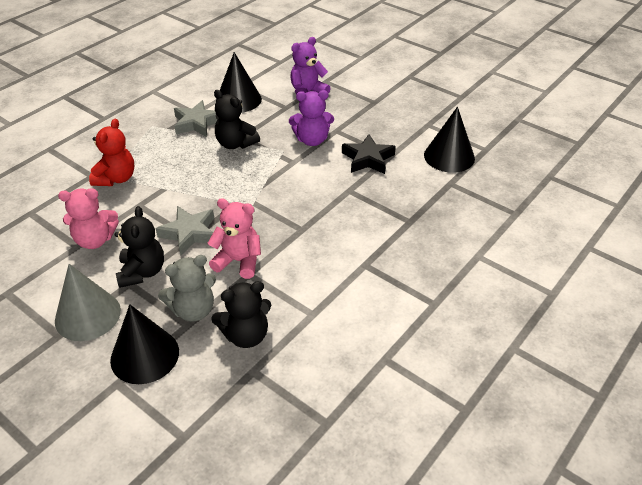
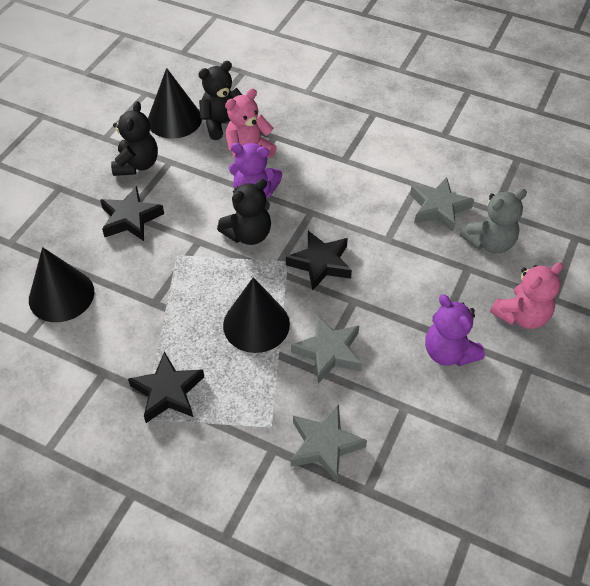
black star: 1 -> 3
grey cone: 1 -> 0
grey star: 2 -> 3
red teddy bear: 1 -> 0

